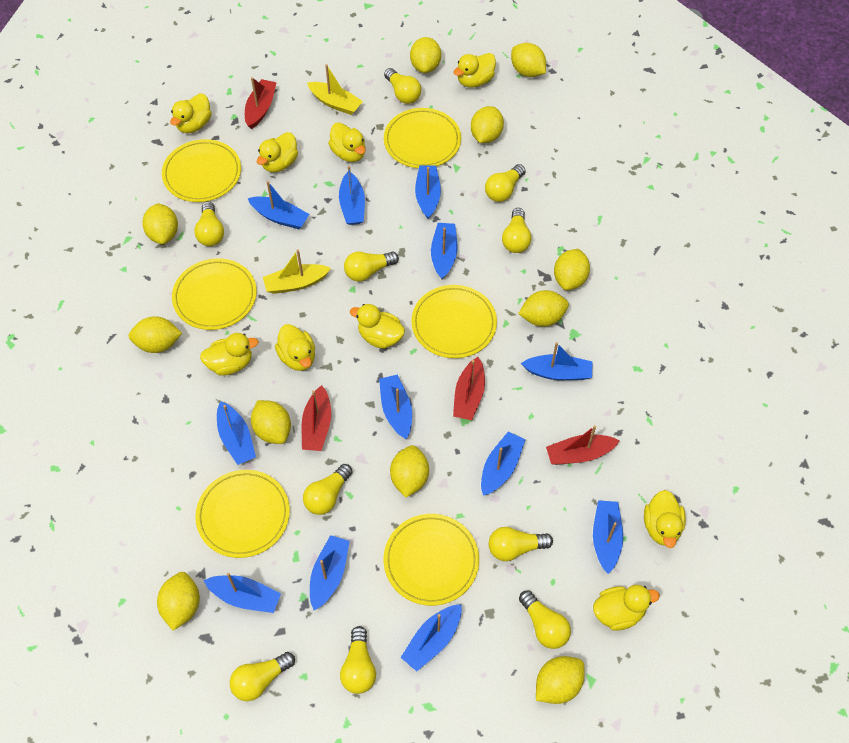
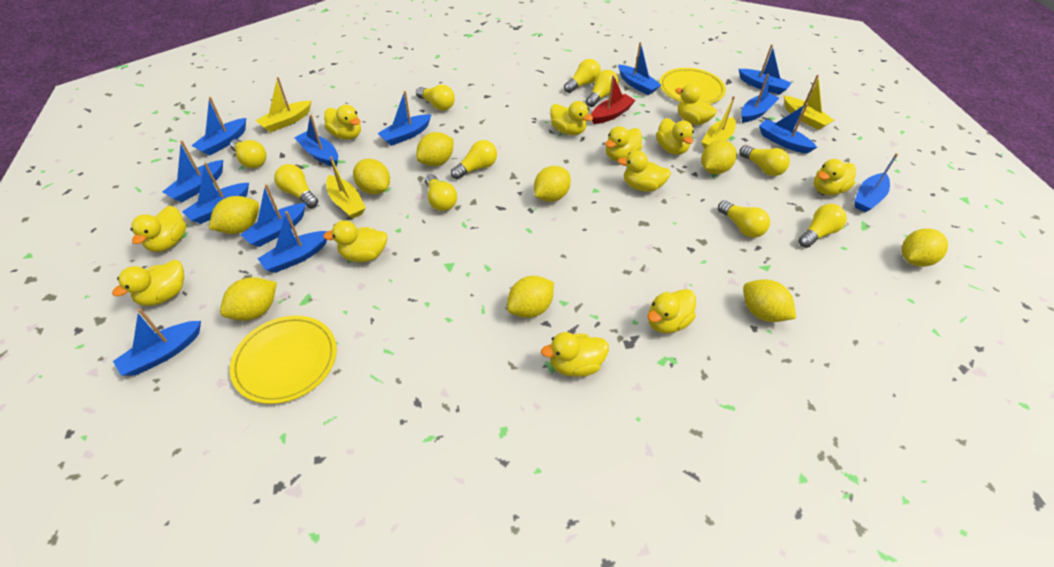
blue boat: 12 -> 13
red boat: 4 -> 1
yellow boat: 2 -> 4
yellow duck: 9 -> 12
yellow lemon: 11 -> 9
yellow plate: 6 -> 2

